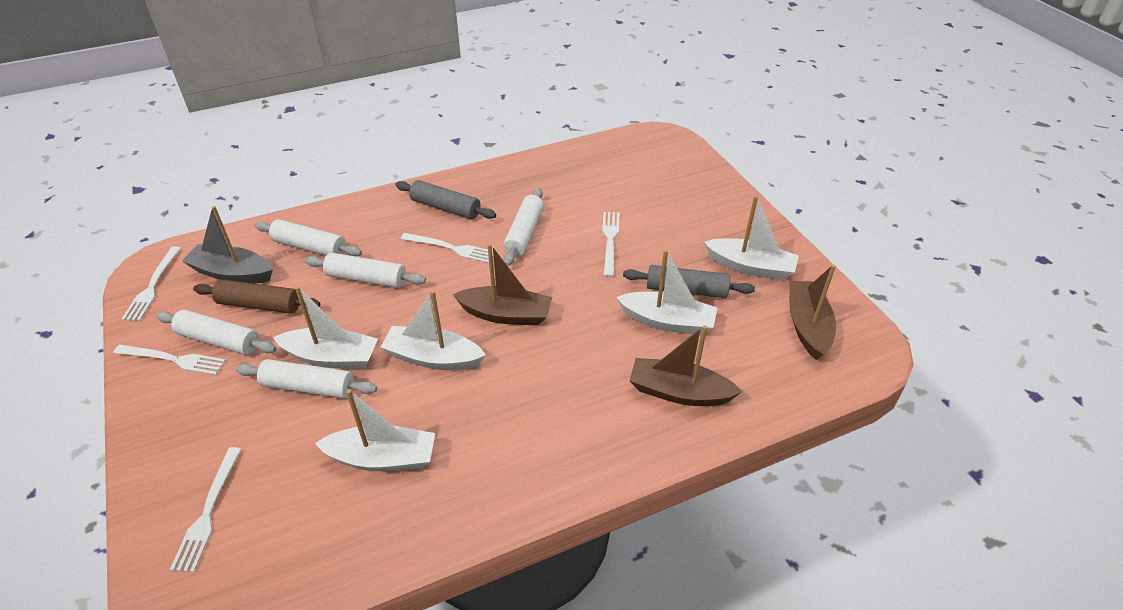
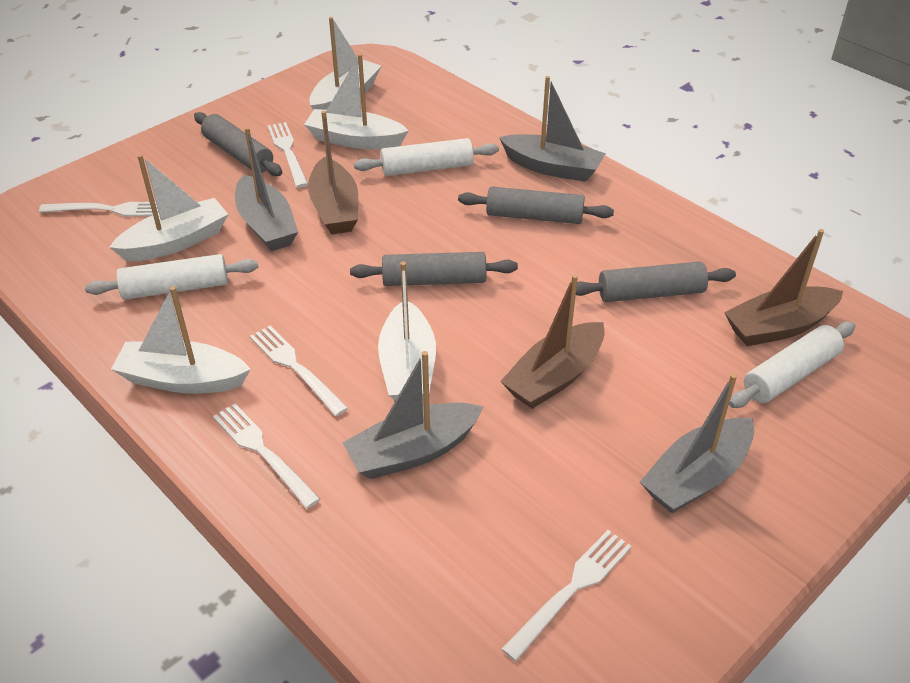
brown rolling pin: 1 -> 0
grey boat: 1 -> 4
grey rolling pin: 2 -> 4
white rolling pin: 5 -> 3

